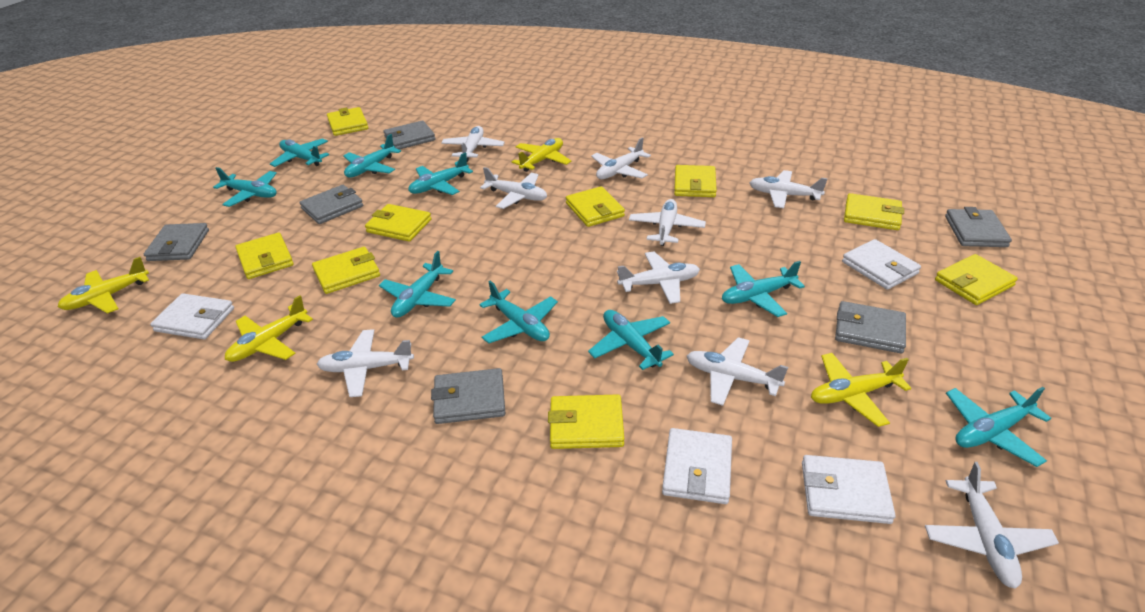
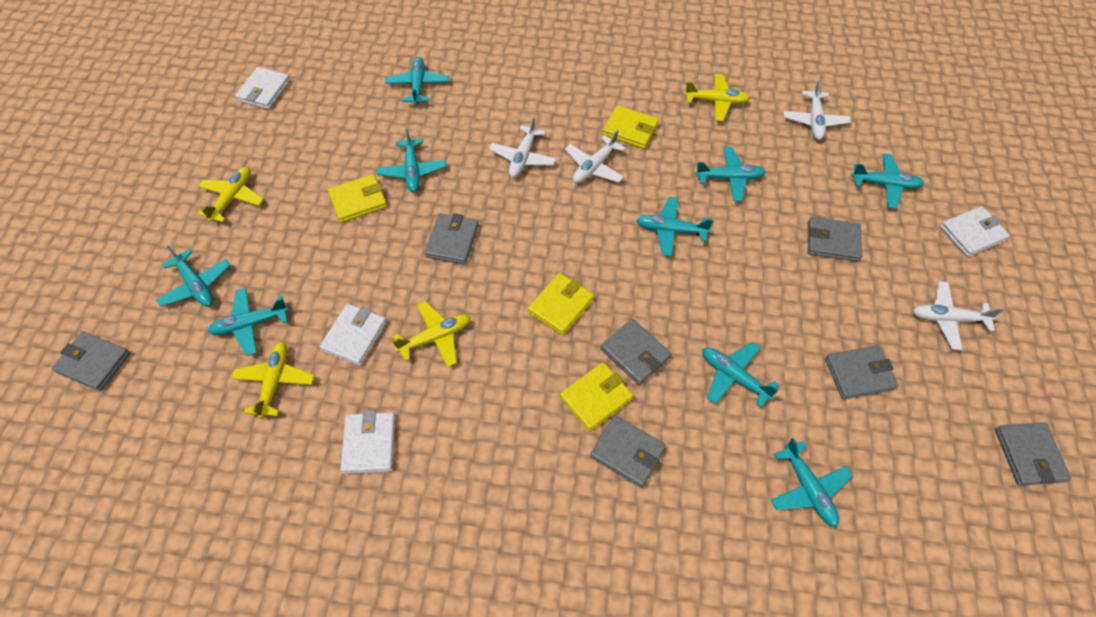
grey wallet: 6 -> 7
white plane: 9 -> 4
yellow wallet: 9 -> 4

